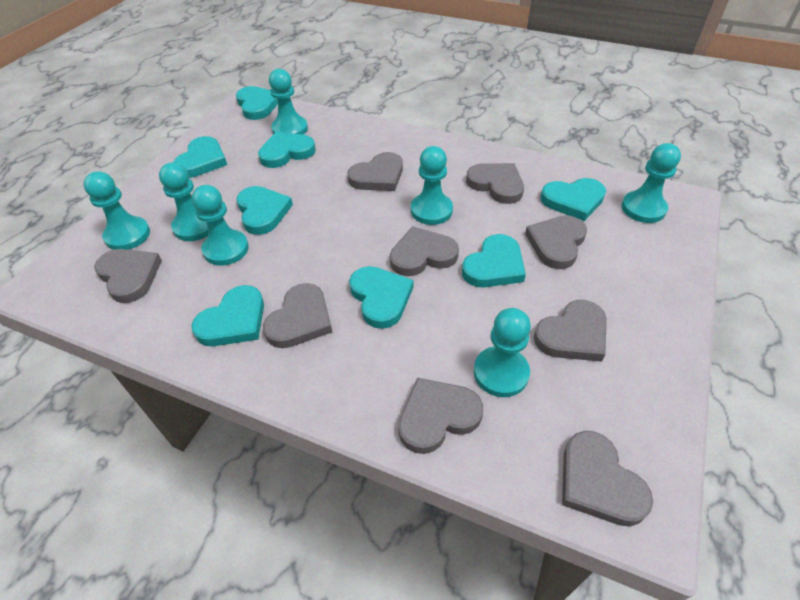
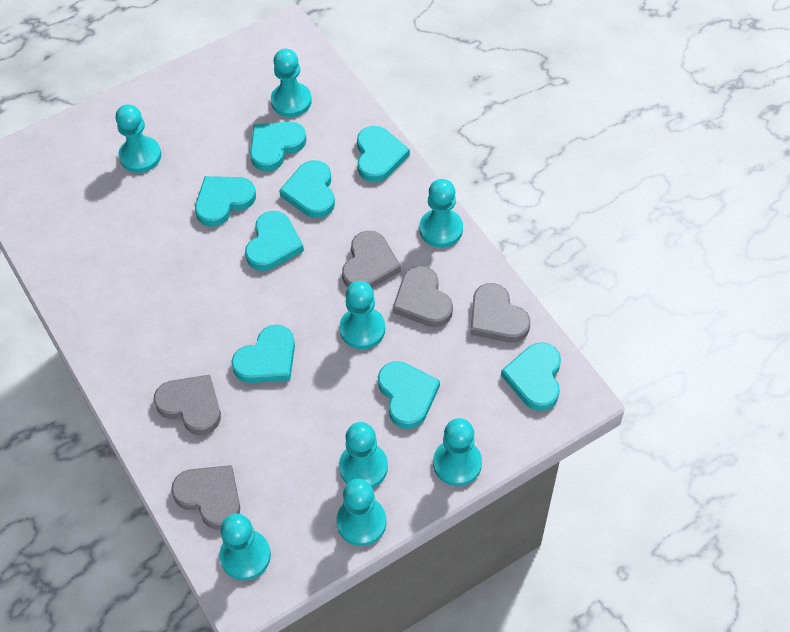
grey heart: 9 -> 5
turquoise pawn: 7 -> 8

